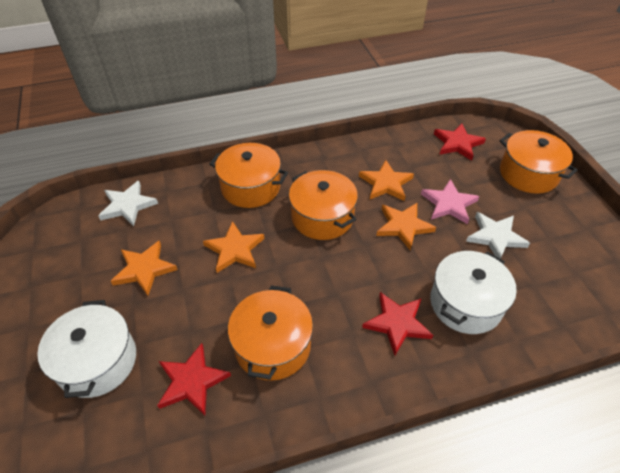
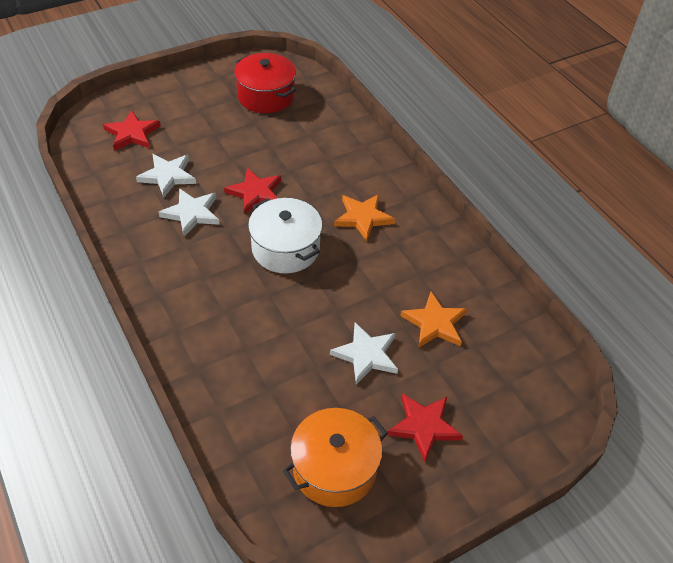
orange pot: 4 -> 1
orange star: 4 -> 2
pink star: 1 -> 0
red pot: 0 -> 1
white pot: 2 -> 1
white star: 2 -> 3

